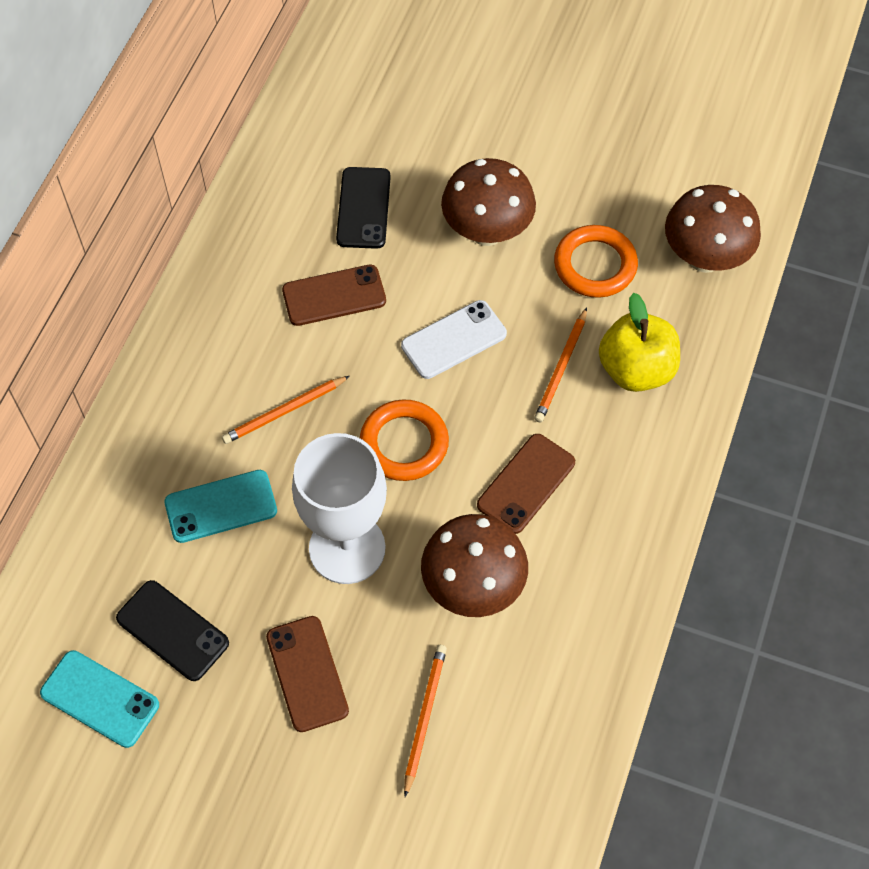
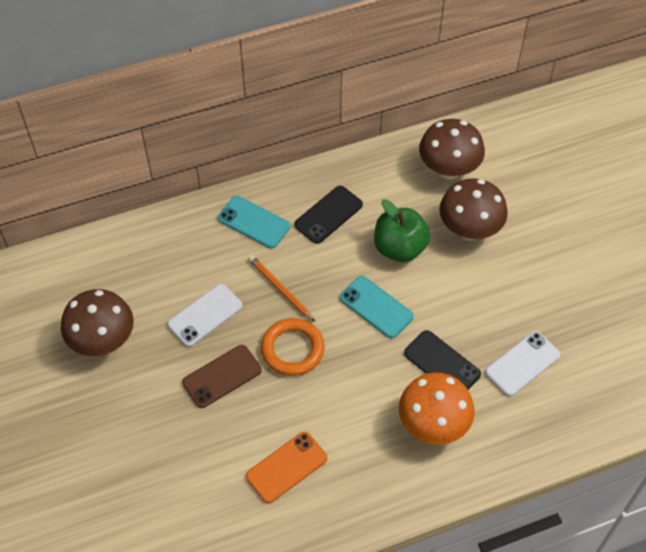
brown phone: 3 -> 1
green apple: 0 -> 1
orange mushroom: 0 -> 1
orange pencil: 3 -> 1
orange phone: 0 -> 1
orange ring: 2 -> 1
white goblet: 1 -> 0
white phone: 1 -> 2
yellow apple: 1 -> 0

